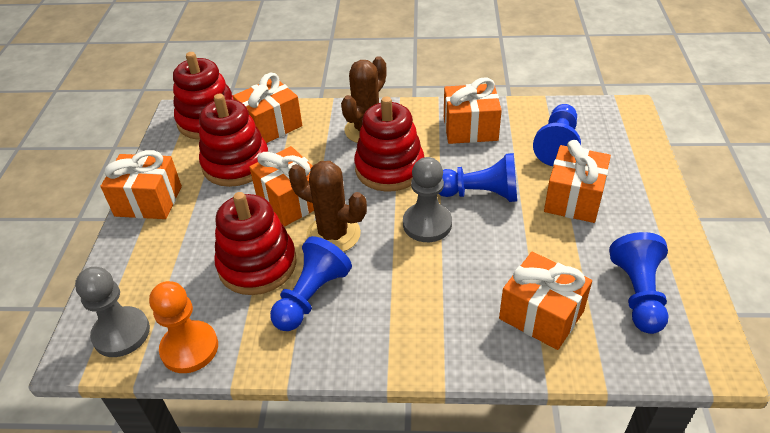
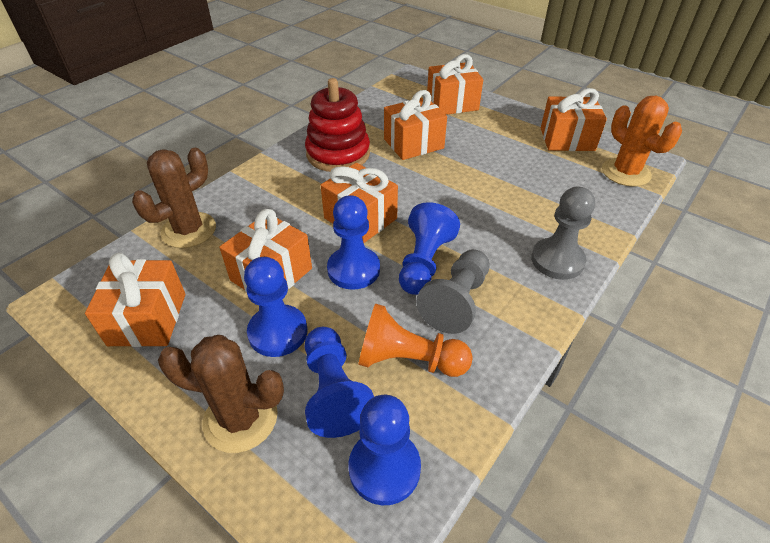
blue pawn: 4 -> 5
orange cactus: 0 -> 1
red stacking toy: 4 -> 1

